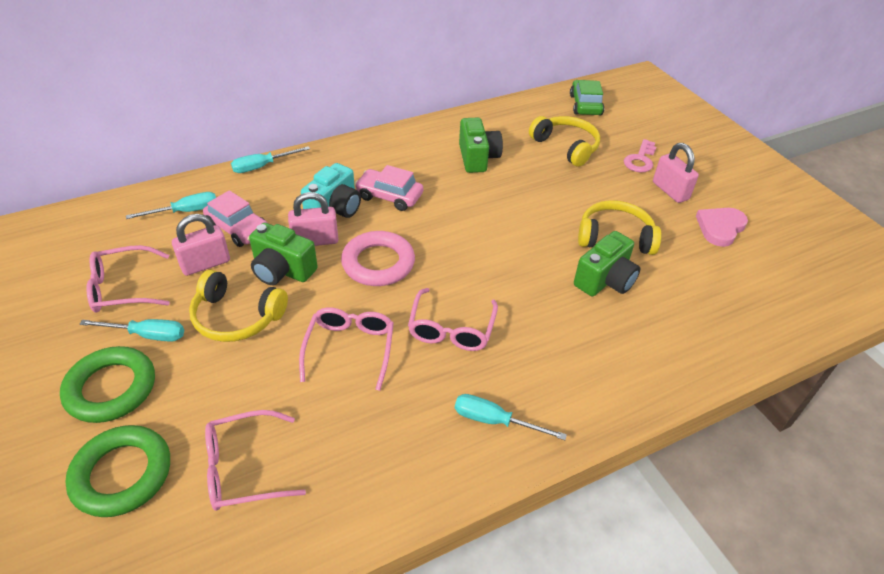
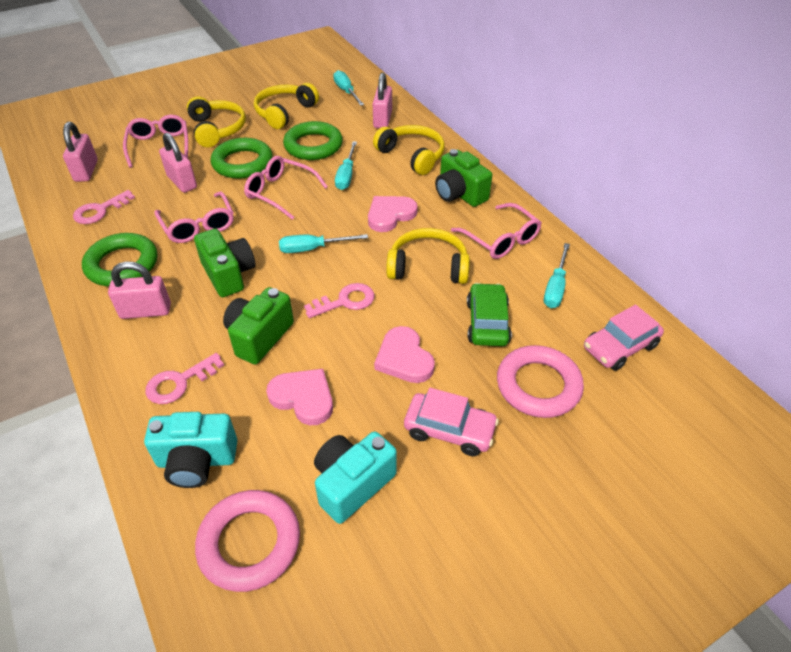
green ring: 2 -> 3
pink heart: 1 -> 3
pink key: 1 -> 3
pink padlock: 3 -> 4
pink ring: 1 -> 2
turquoise camera: 1 -> 2
yellow headphones: 3 -> 4

